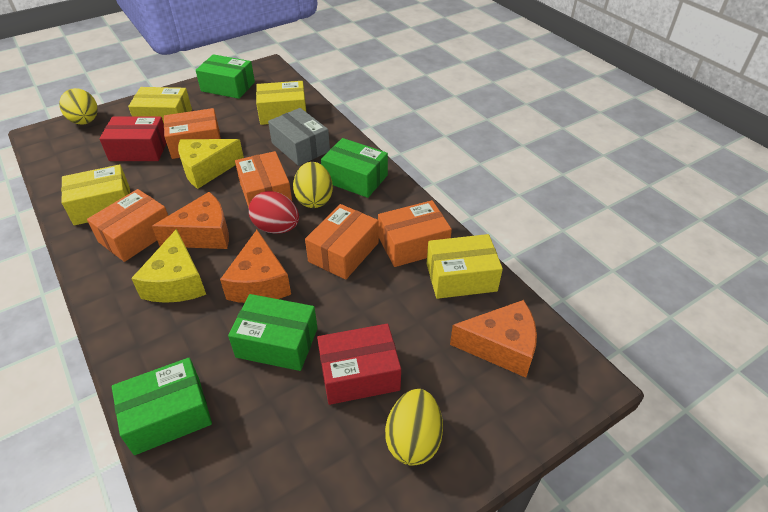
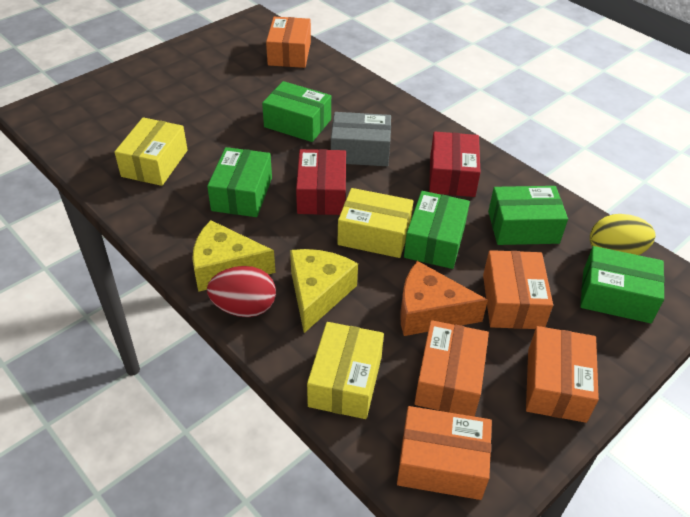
green box: 4 -> 5
orange cheese: 3 -> 1
yellow box: 4 -> 3
yellow egg: 3 -> 1

